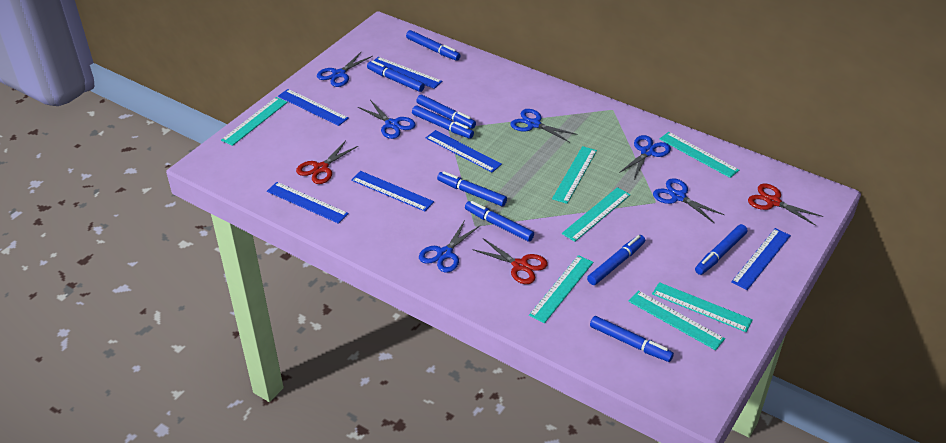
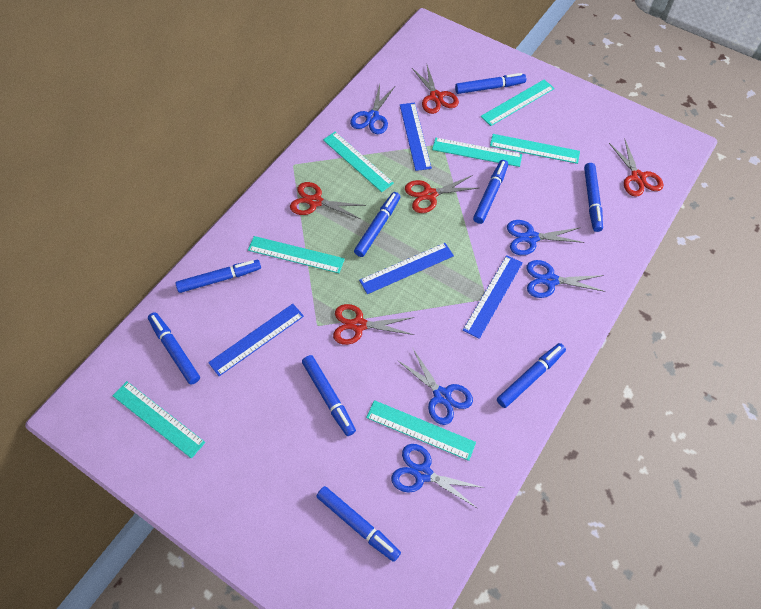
blue ruler: 6 -> 4
blue scissors: 6 -> 5
red scissors: 3 -> 5

